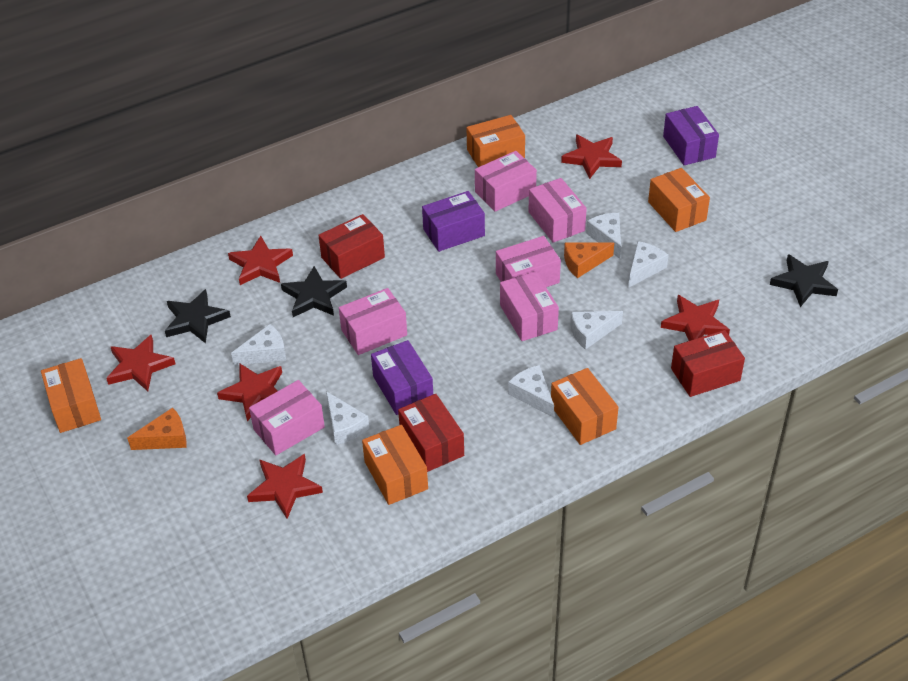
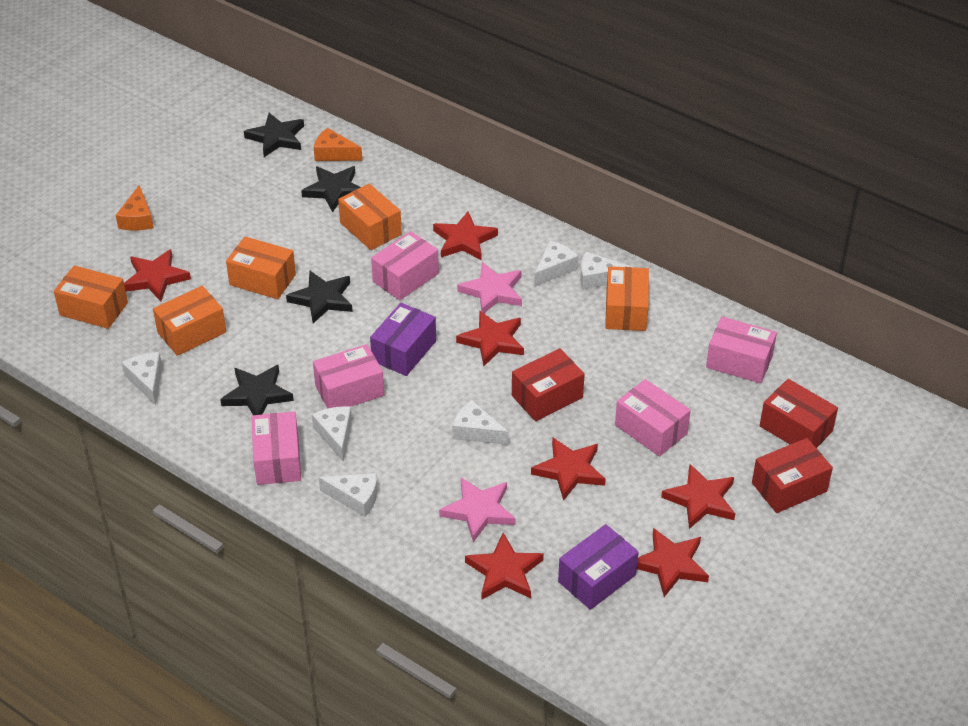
black star: 3 -> 4
pink box: 6 -> 5
pink star: 0 -> 2
purple box: 3 -> 2
red star: 6 -> 7

